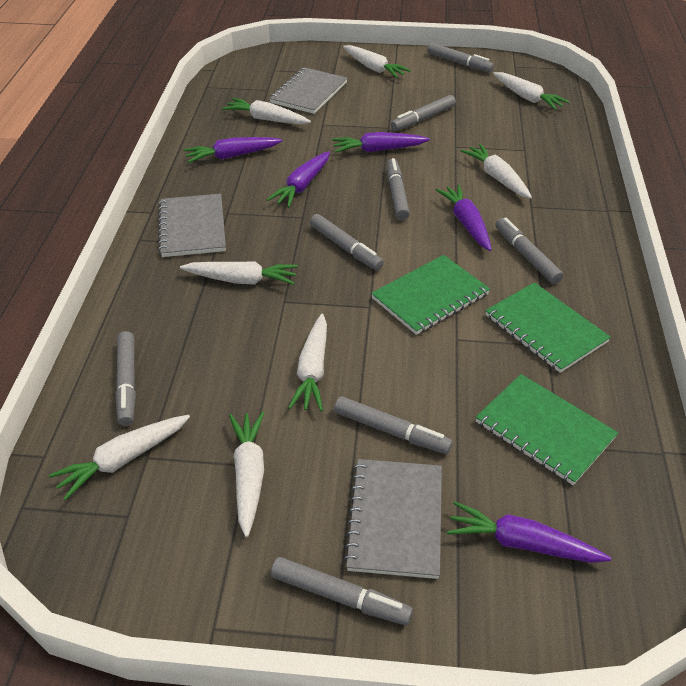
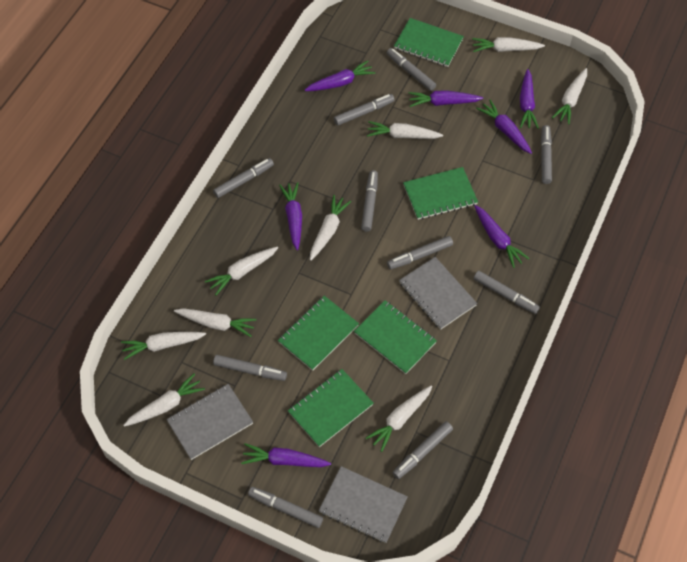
green notebook: 3 -> 5
grey marker: 8 -> 10
purple carrot: 5 -> 7
white carrot: 8 -> 9

